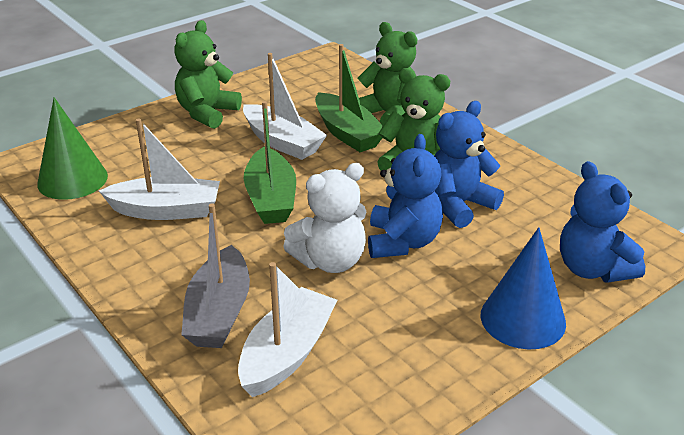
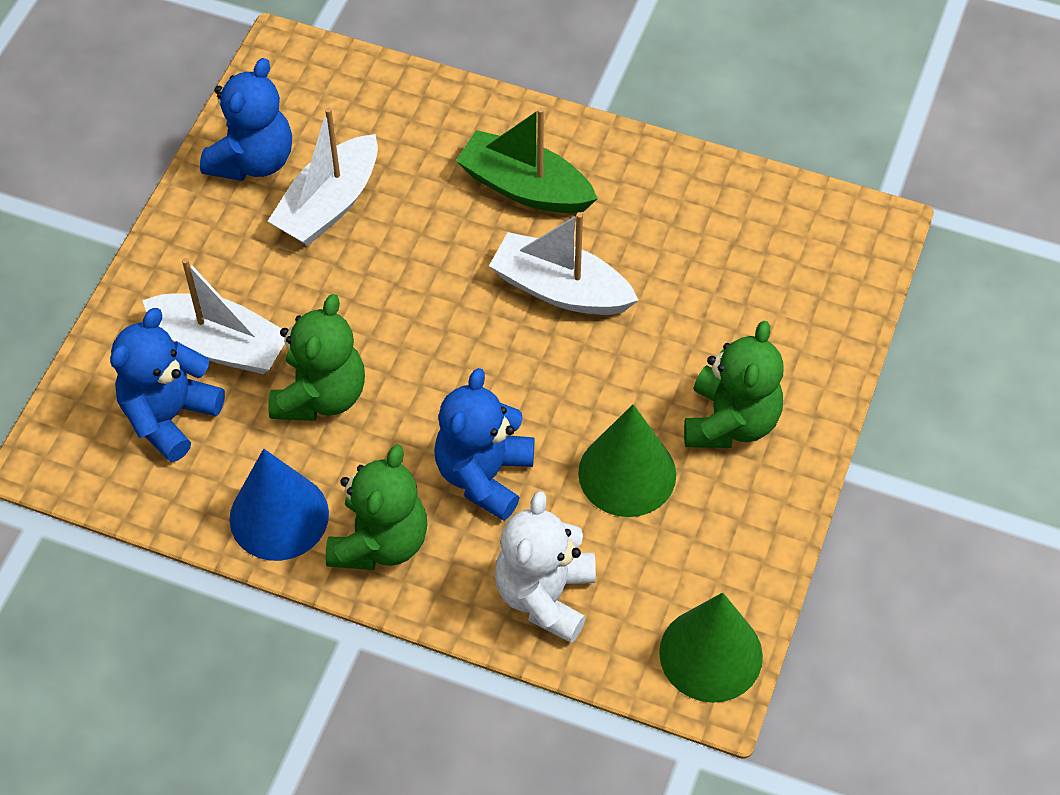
green boat: 2 -> 1
green cone: 1 -> 2
grey boat: 1 -> 0

